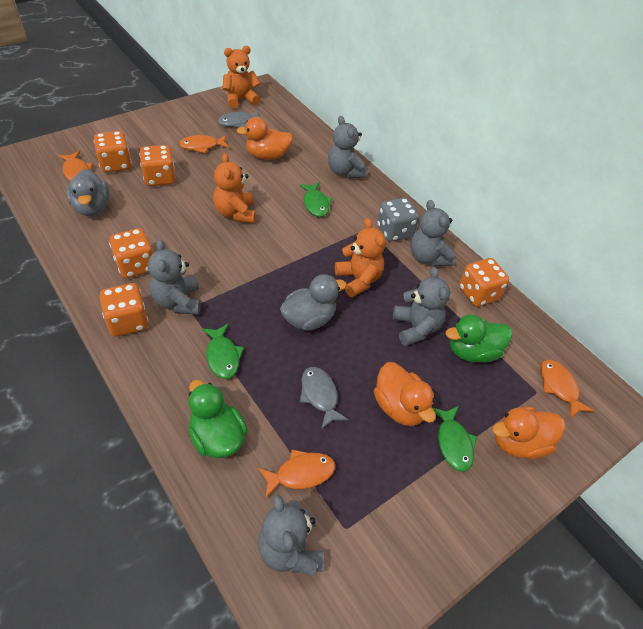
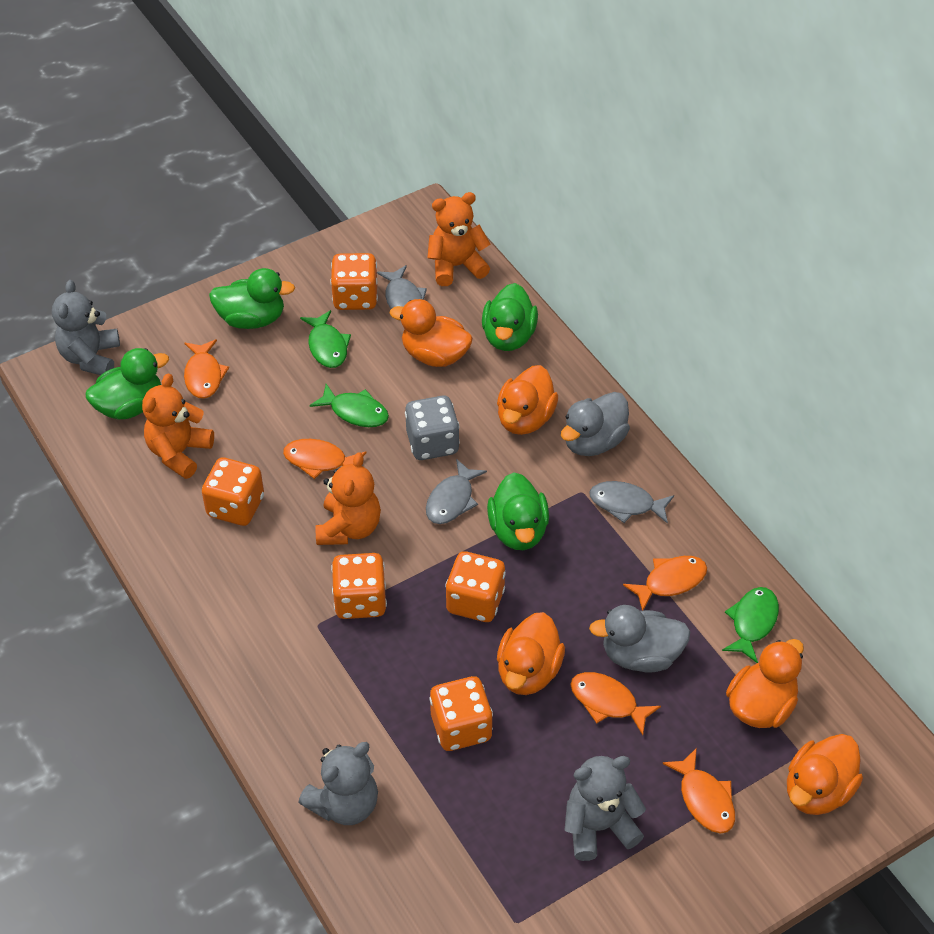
green duck: 2 -> 4
grey fish: 2 -> 3
grey teddy bear: 5 -> 3
orange duck: 3 -> 5
orange fish: 4 -> 5

